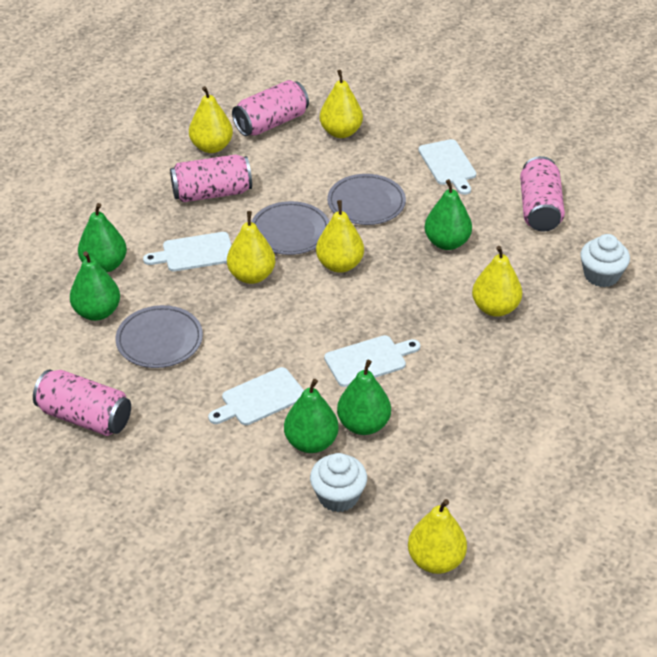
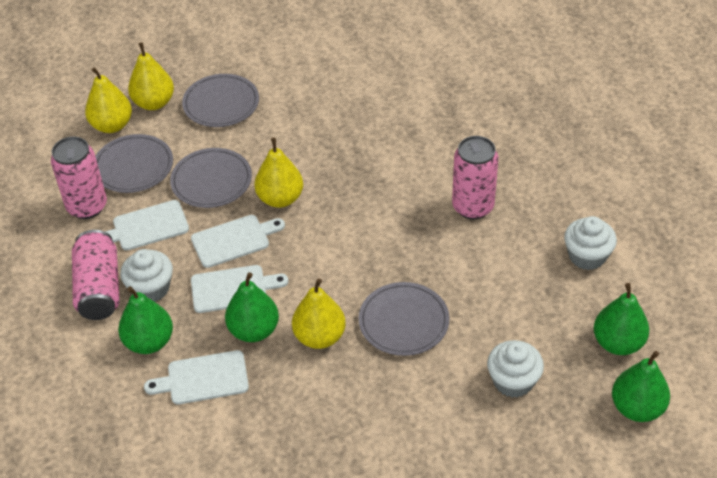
green pear: 5 -> 4
grey plate: 3 -> 4
pink can: 4 -> 3
white cupcake: 2 -> 3
yellow pear: 6 -> 4

